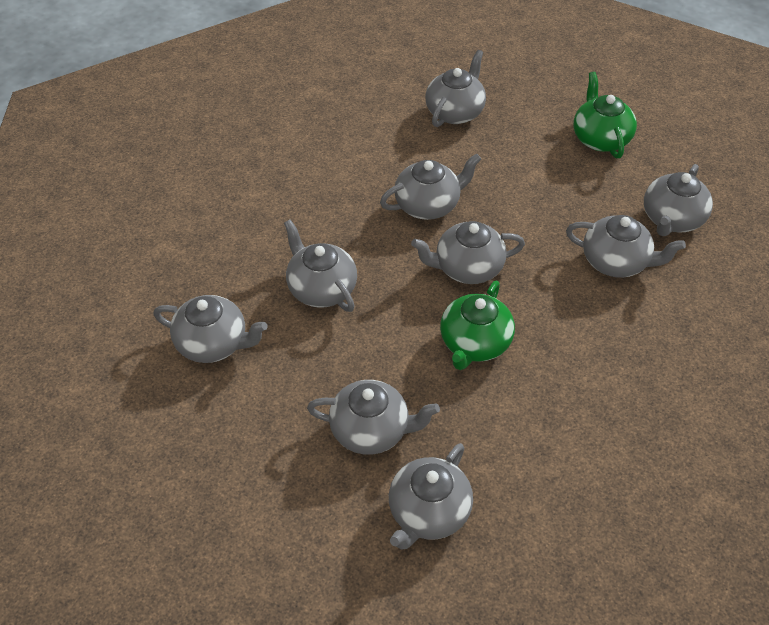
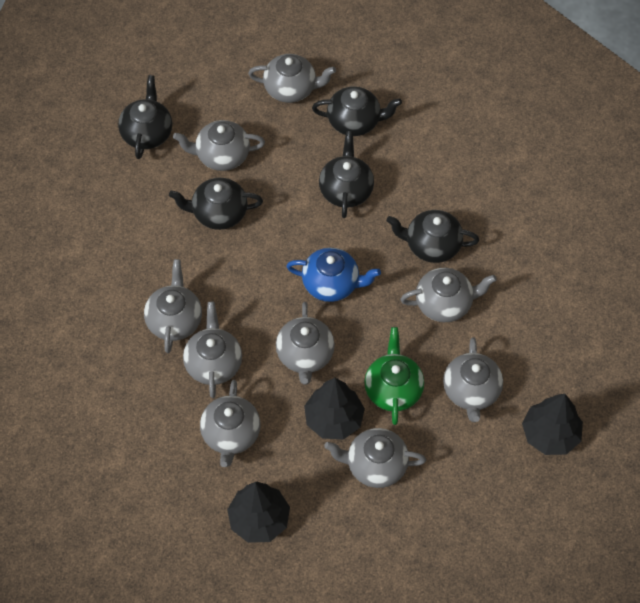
black teapot: 0 -> 5
black tree: 0 -> 3
blue teapot: 0 -> 1
green teapot: 2 -> 1

